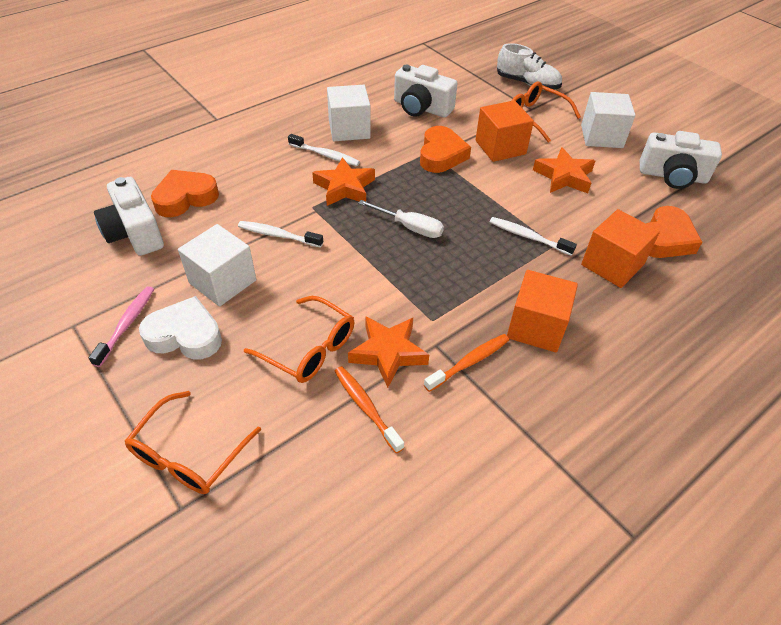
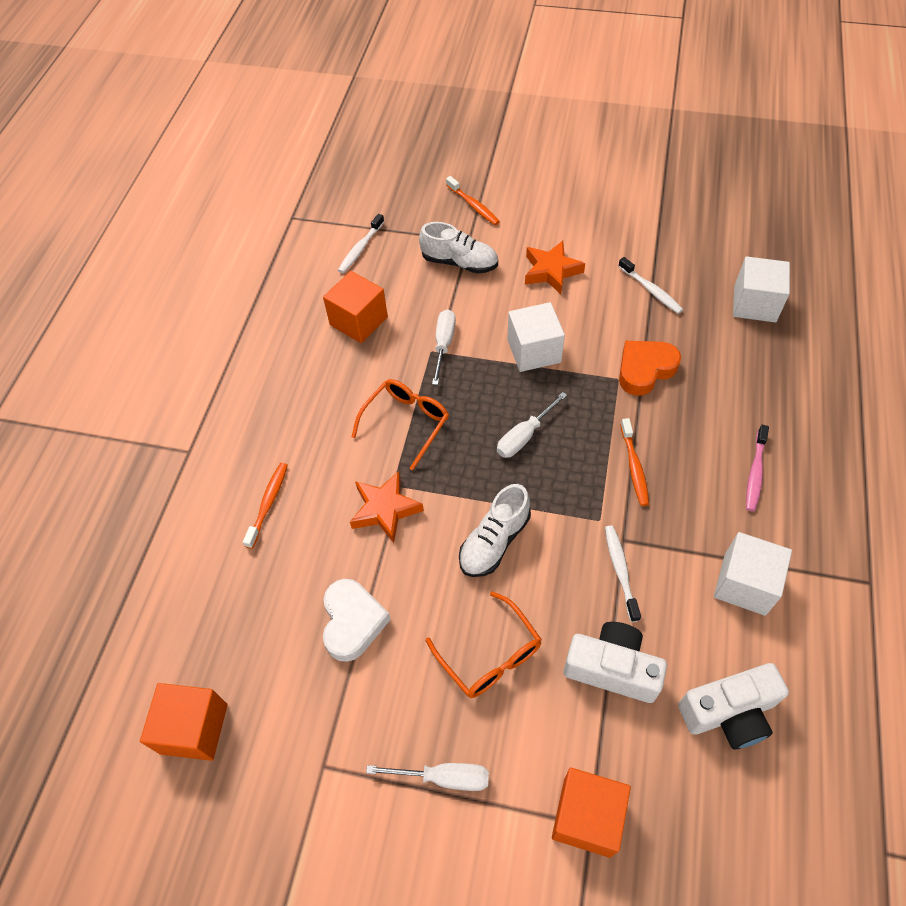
orange glasses: 3 -> 2
orange heart: 3 -> 1
orange star: 3 -> 2
orange toothbrush: 2 -> 3
white camera: 3 -> 2
white screwdriver: 1 -> 3
white shoe: 1 -> 2

